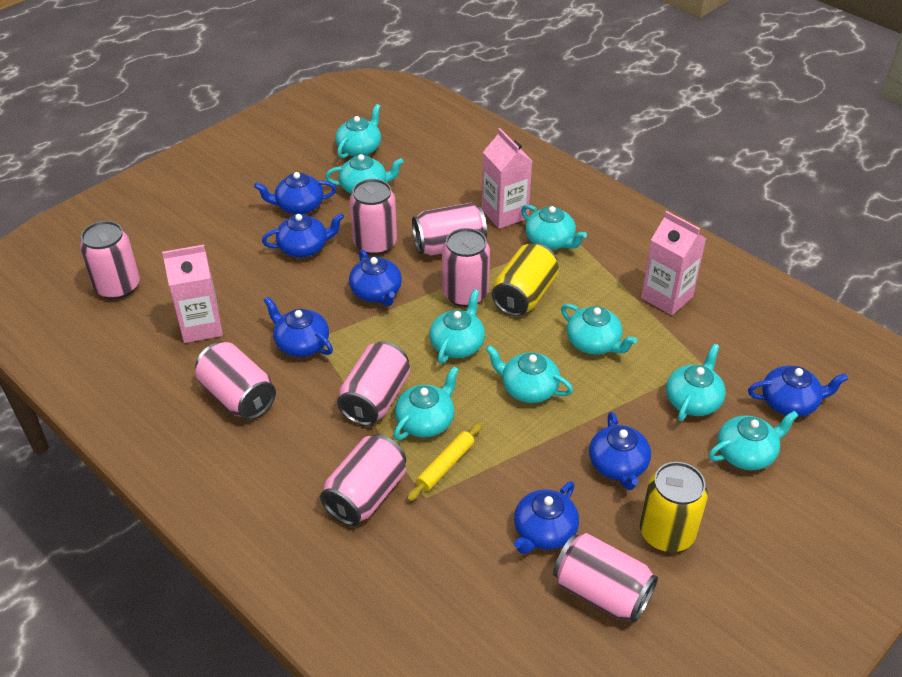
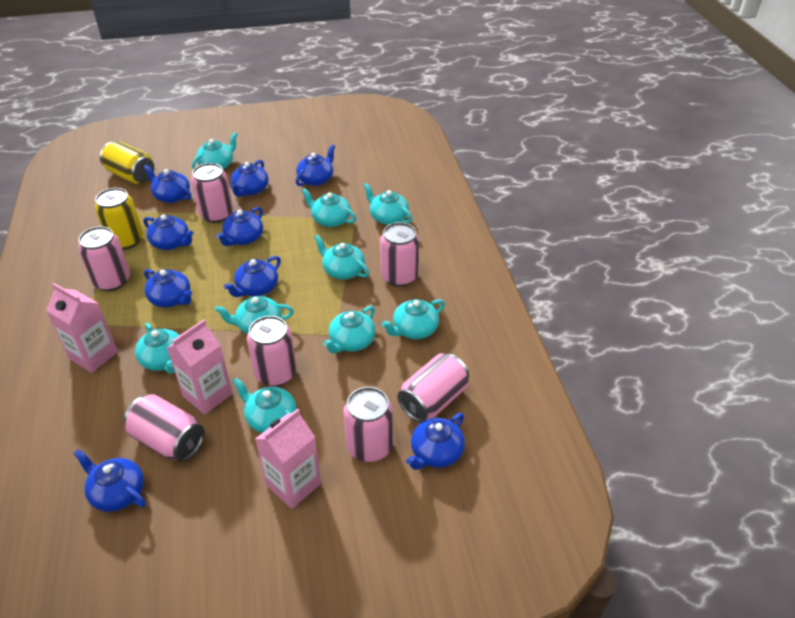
blue teapot: 7 -> 9
pink can: 8 -> 7
yellow rolling pin: 1 -> 0

